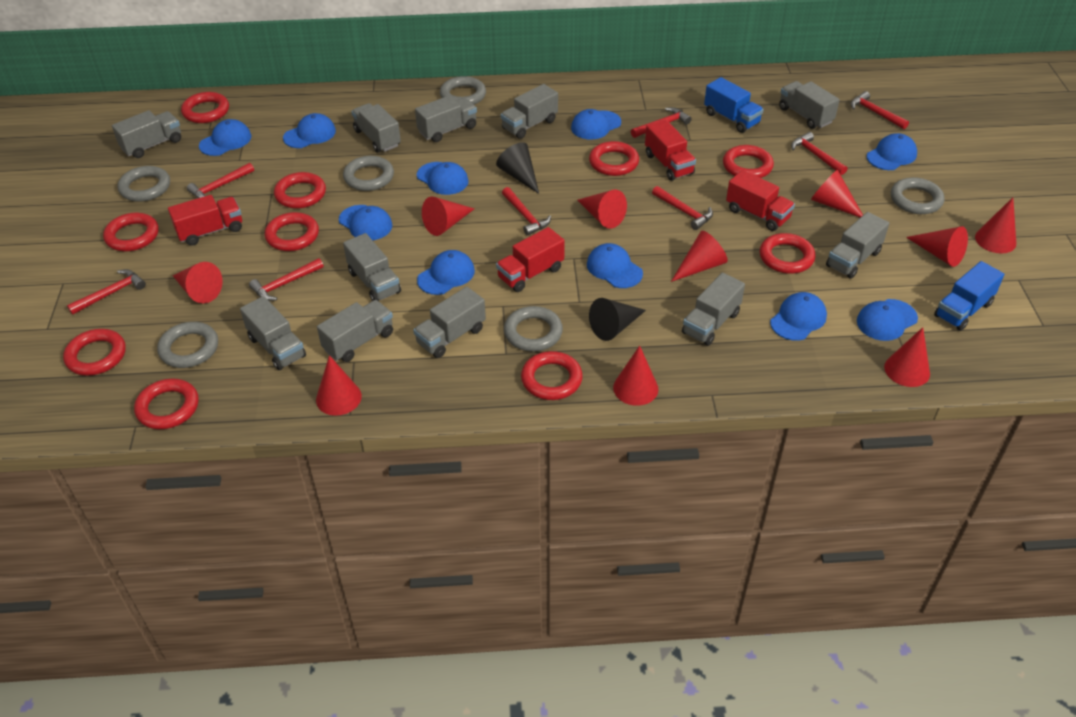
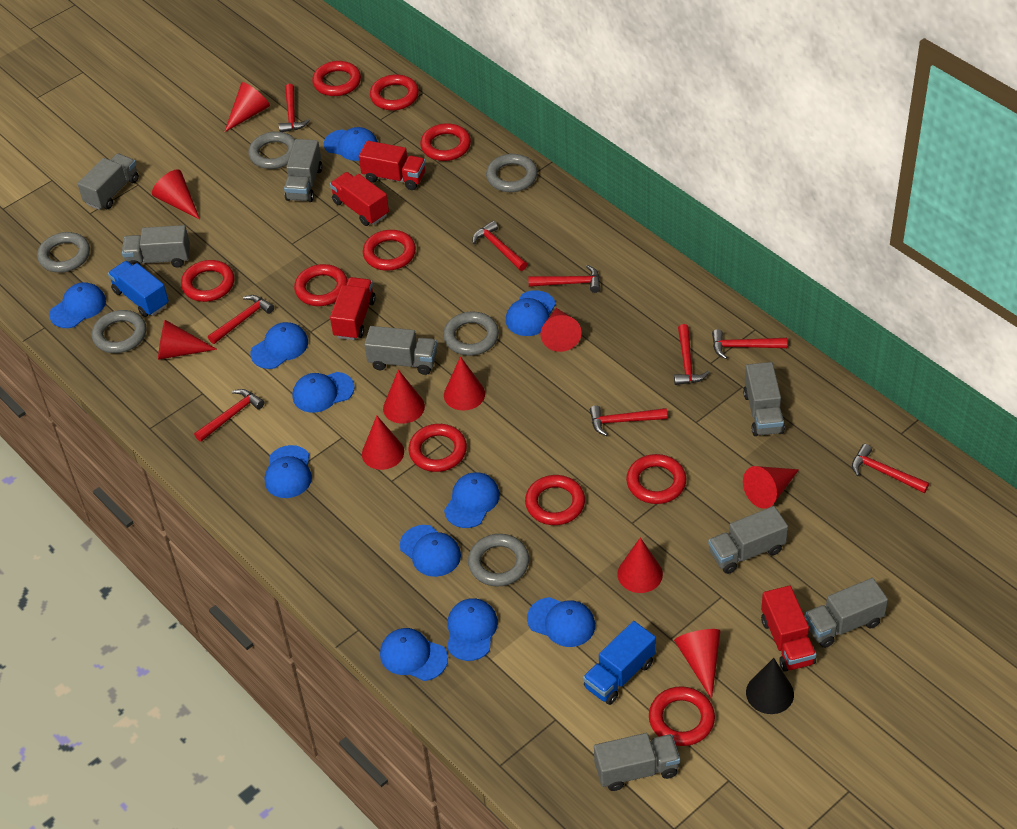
black cone: 2 -> 1
blue cap: 10 -> 11
grey truck: 11 -> 8
red hammer: 8 -> 9

